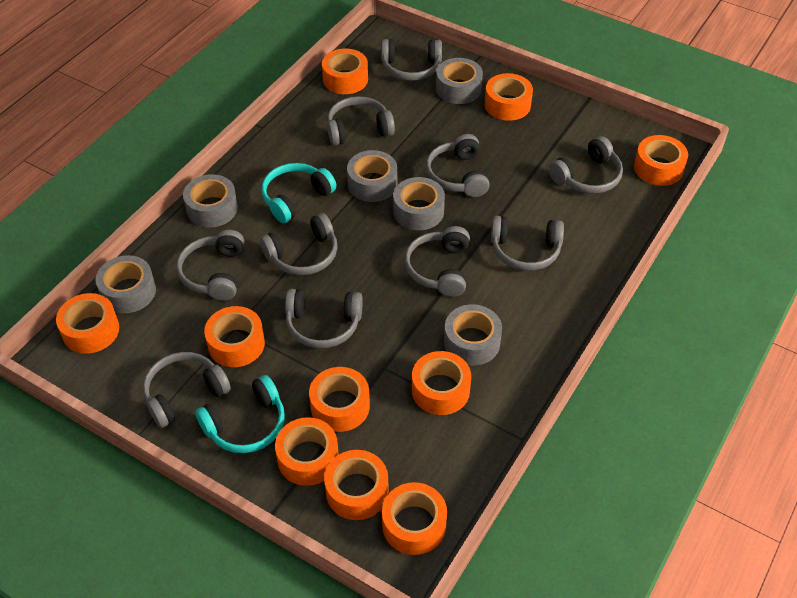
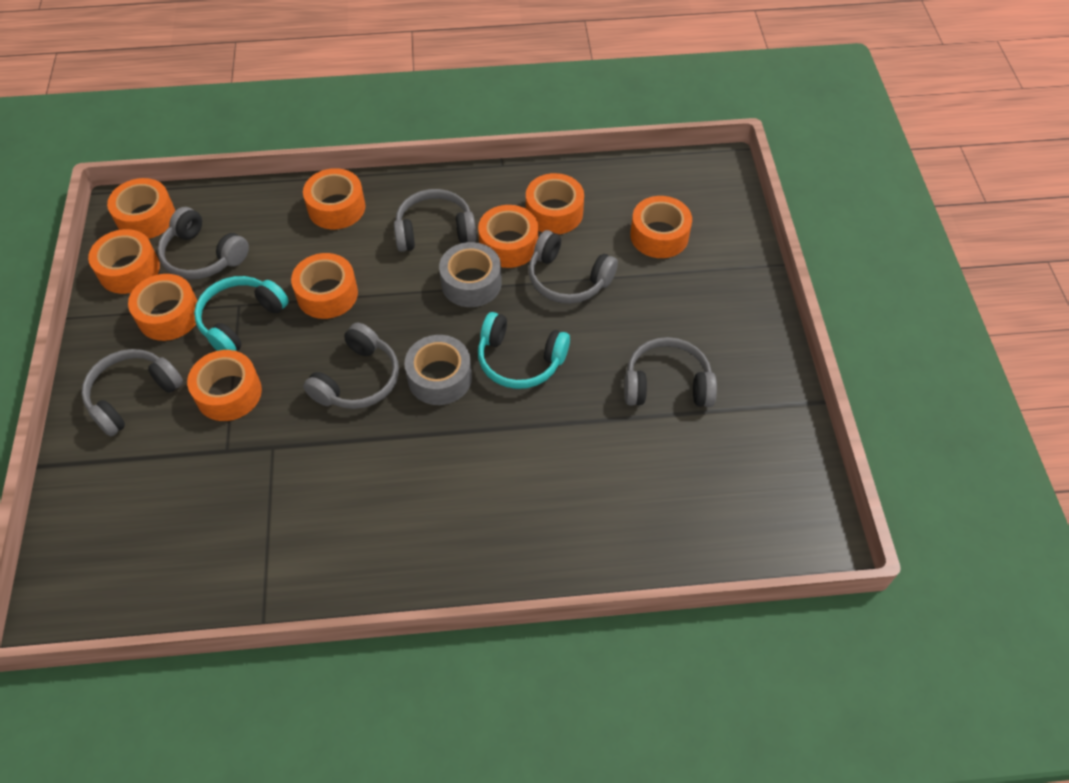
grey headphones: 10 -> 6
grey tape: 6 -> 2
orange tape: 10 -> 9

